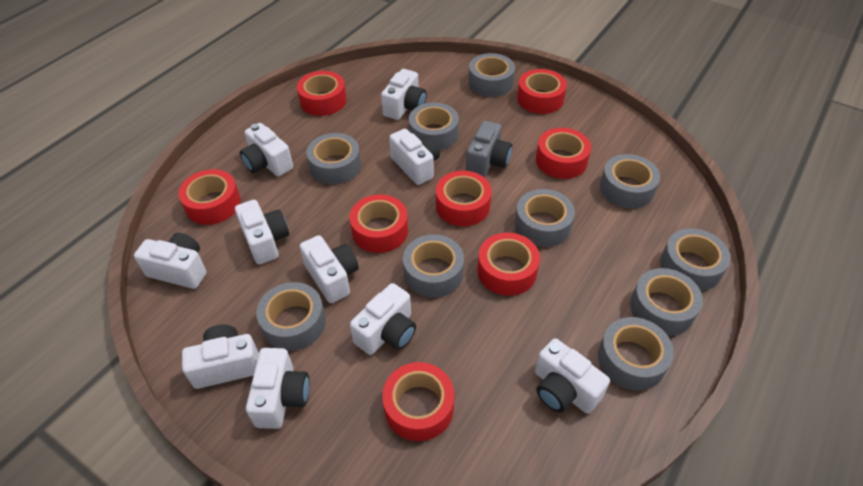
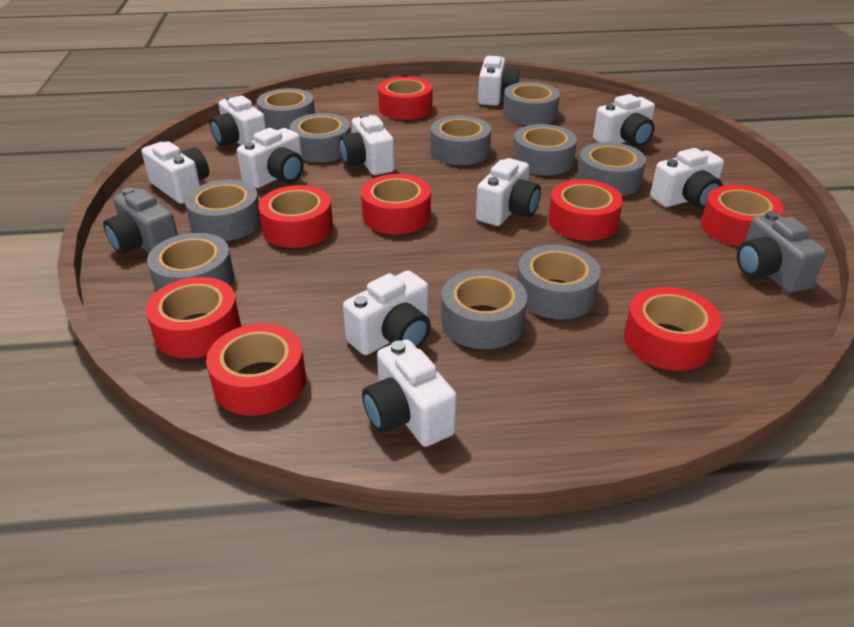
grey camera: 1 -> 2

